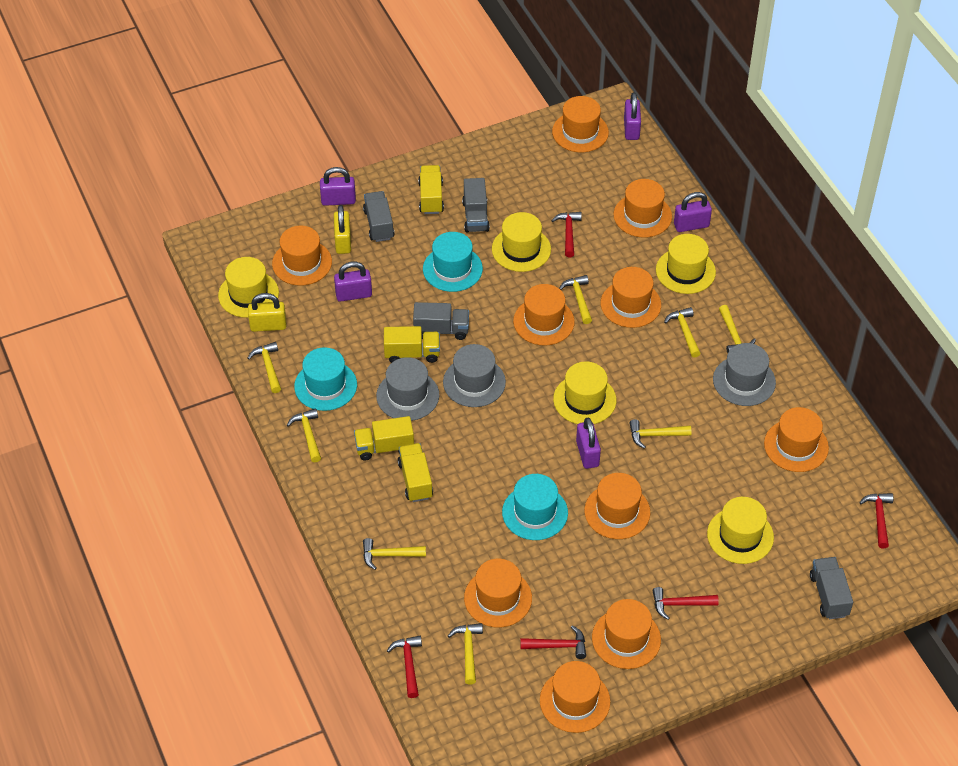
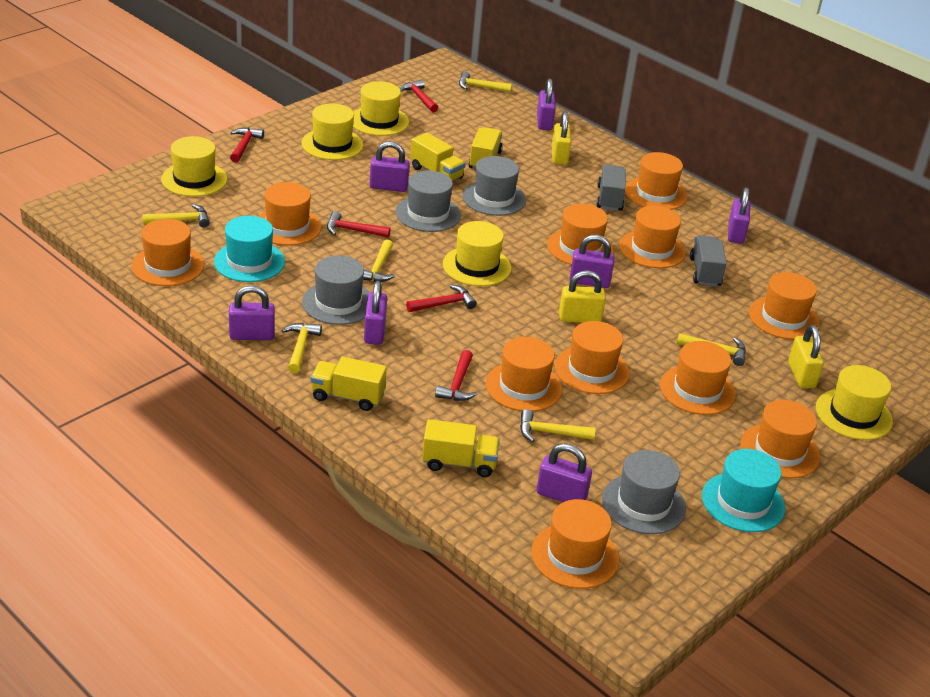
grey hat: 3 -> 4
grey truck: 4 -> 2
orange hat: 10 -> 11
purple padlock: 5 -> 7
turquoise hat: 3 -> 2
yellow hammer: 8 -> 6
yellow padlock: 2 -> 3

